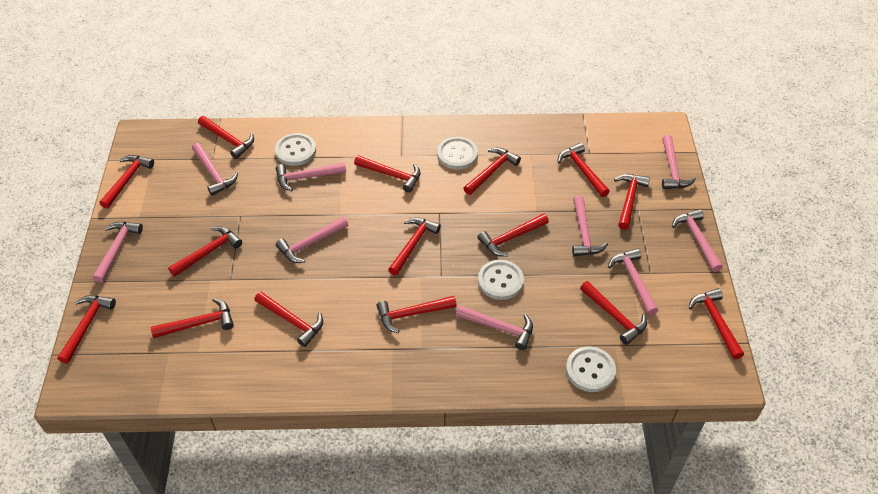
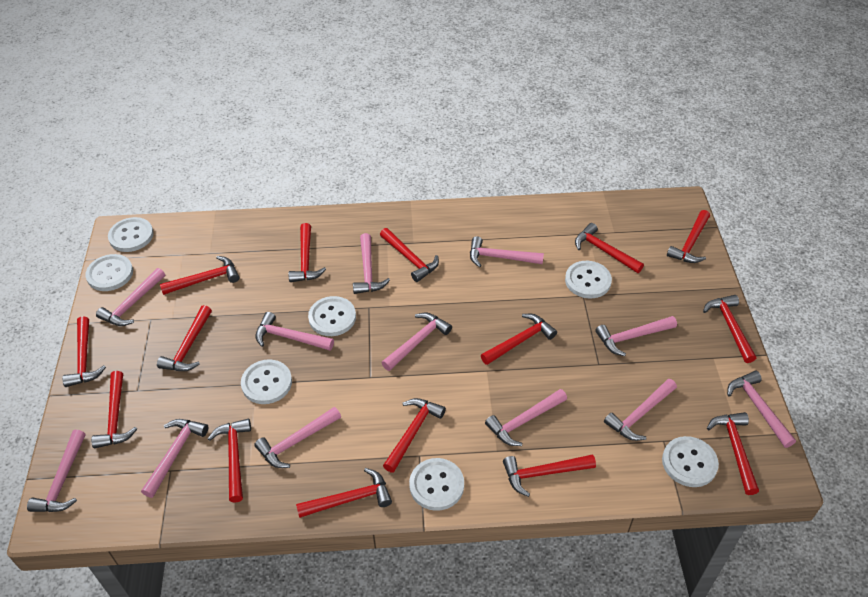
pink hammer: 9 -> 12
white button: 4 -> 7

